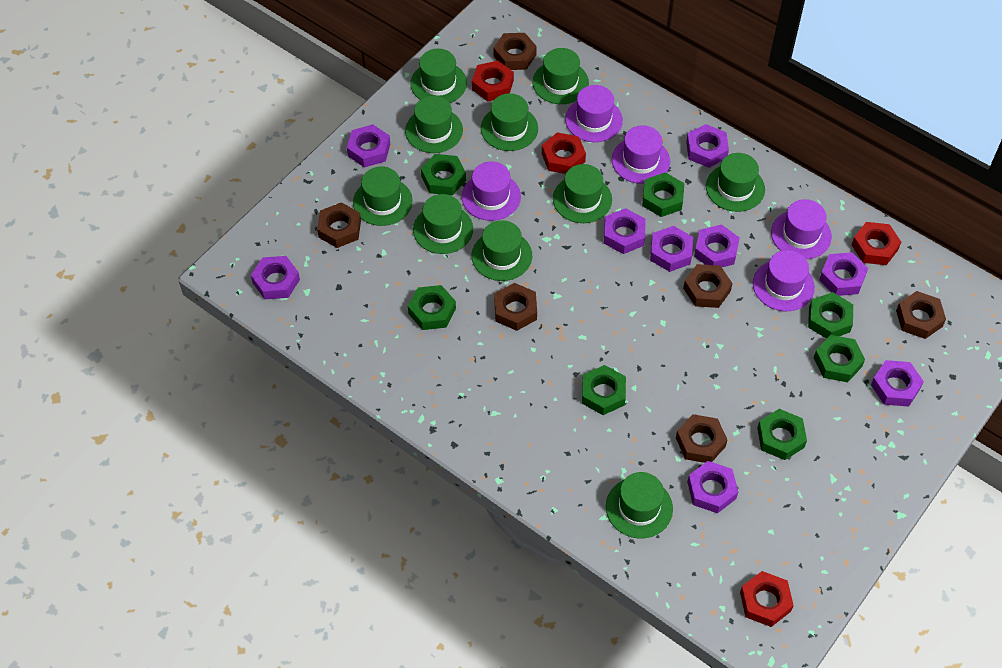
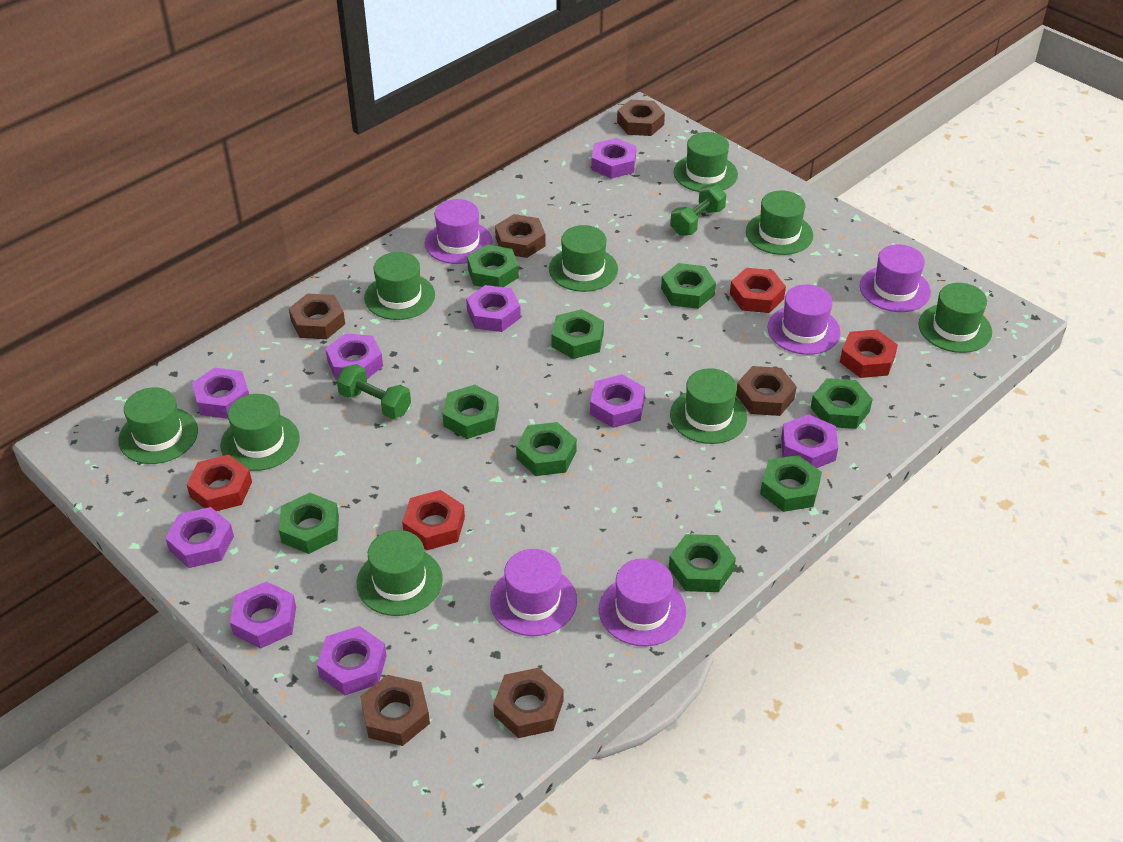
green dumbbell: 0 -> 2
green hat: 10 -> 9
green nut: 7 -> 9

